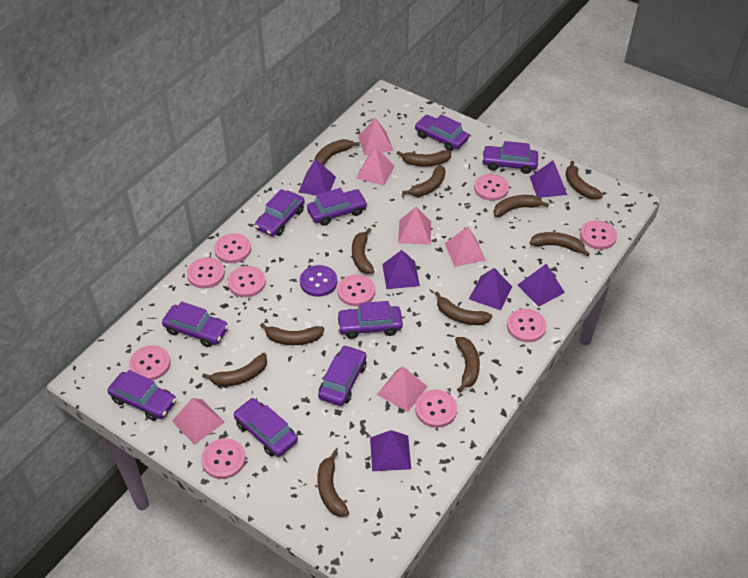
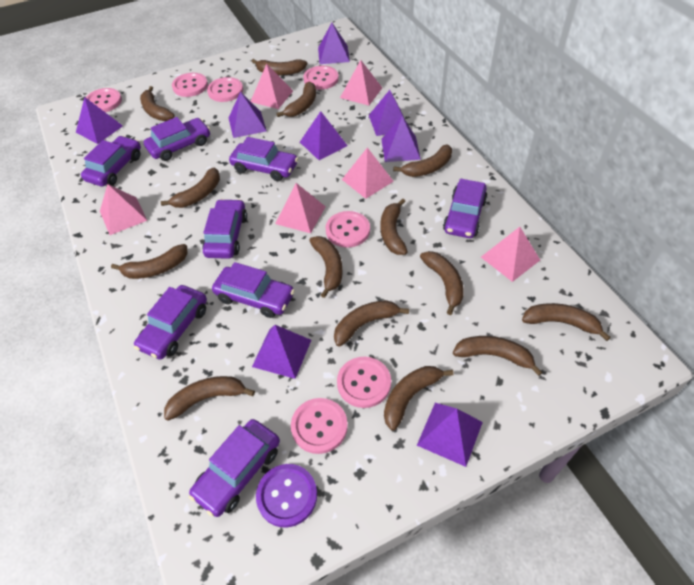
brown banana: 12 -> 14
pink button: 10 -> 7
purple car: 9 -> 8
purple pyramid: 6 -> 8

